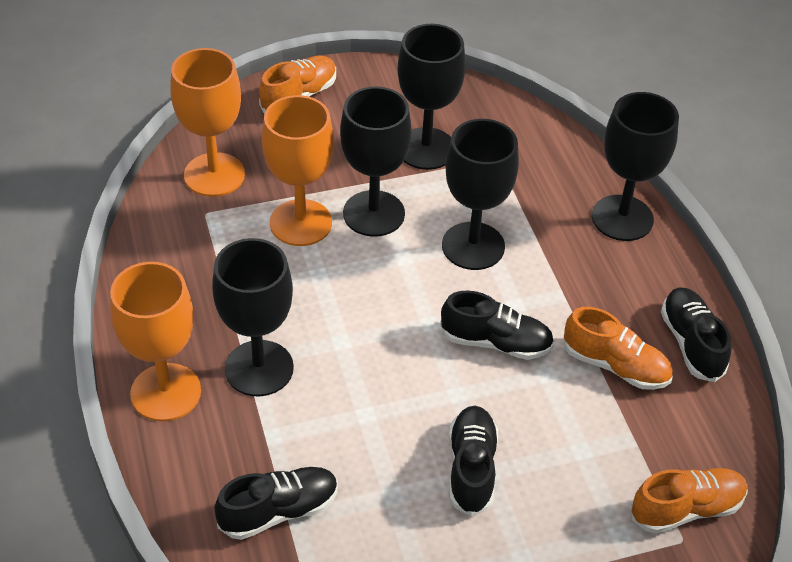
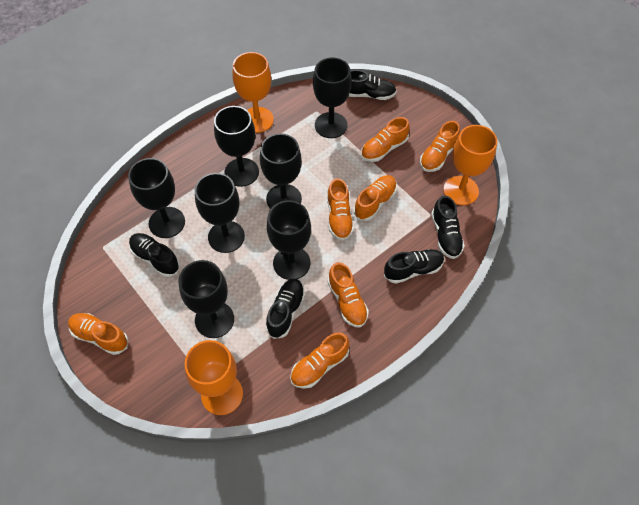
black goblet: 5 -> 7
black shoe: 4 -> 5
orange shoe: 3 -> 7

